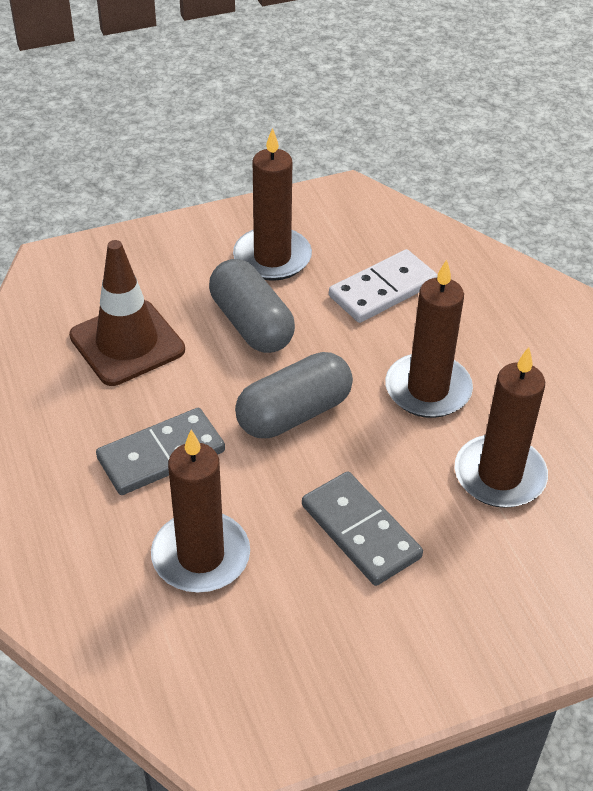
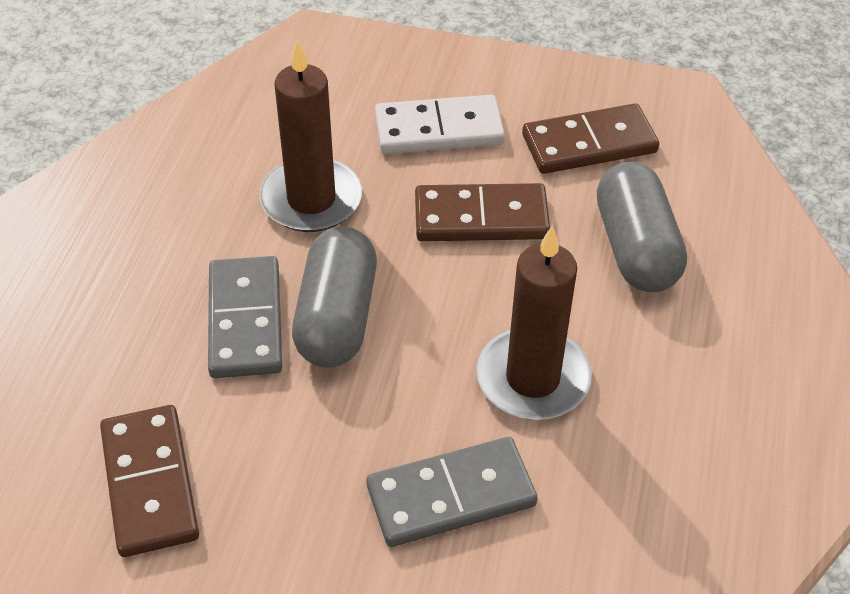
brown candle: 4 -> 2
brown domino: 0 -> 3
brown traffic cone: 1 -> 0

